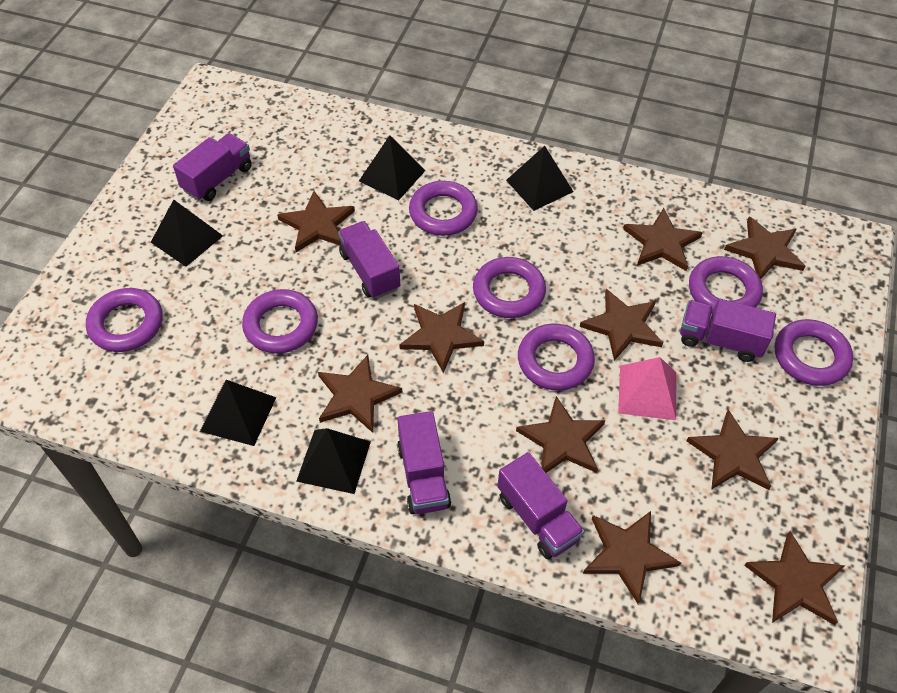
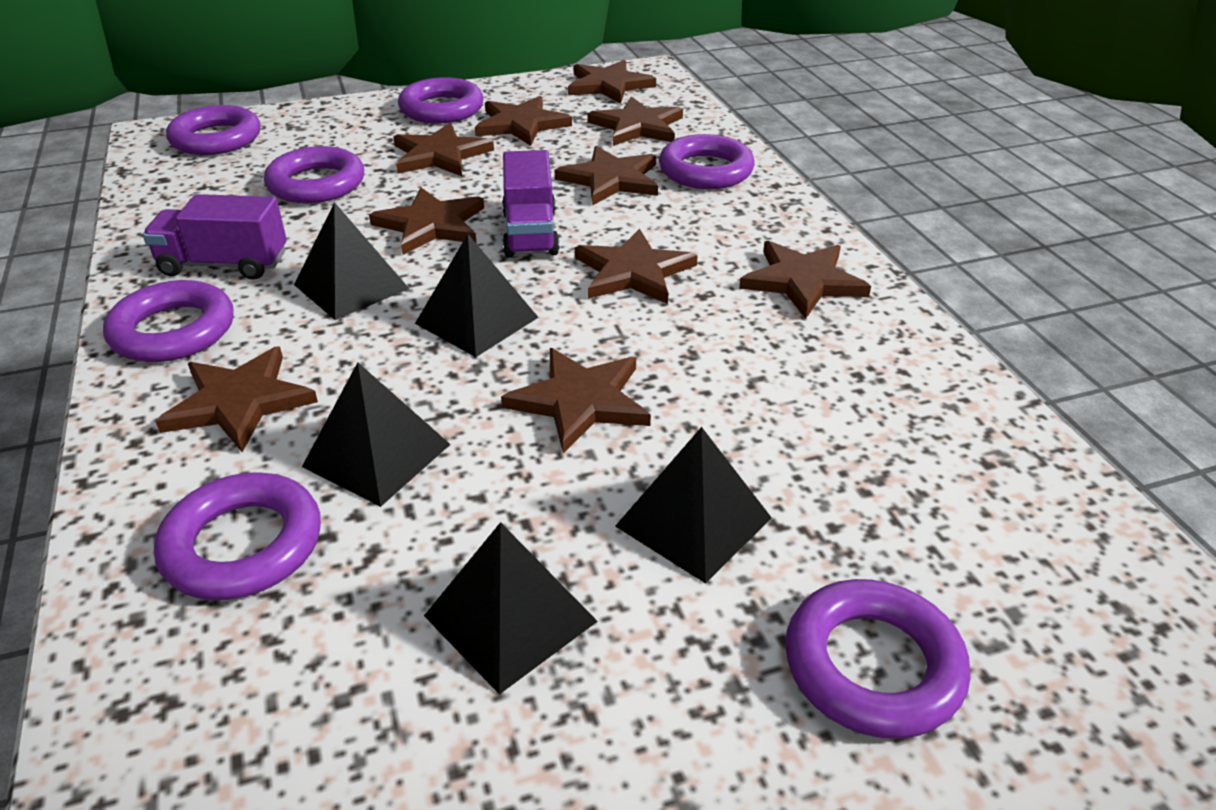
pink pyramid: 1 -> 0
purple truck: 5 -> 2

